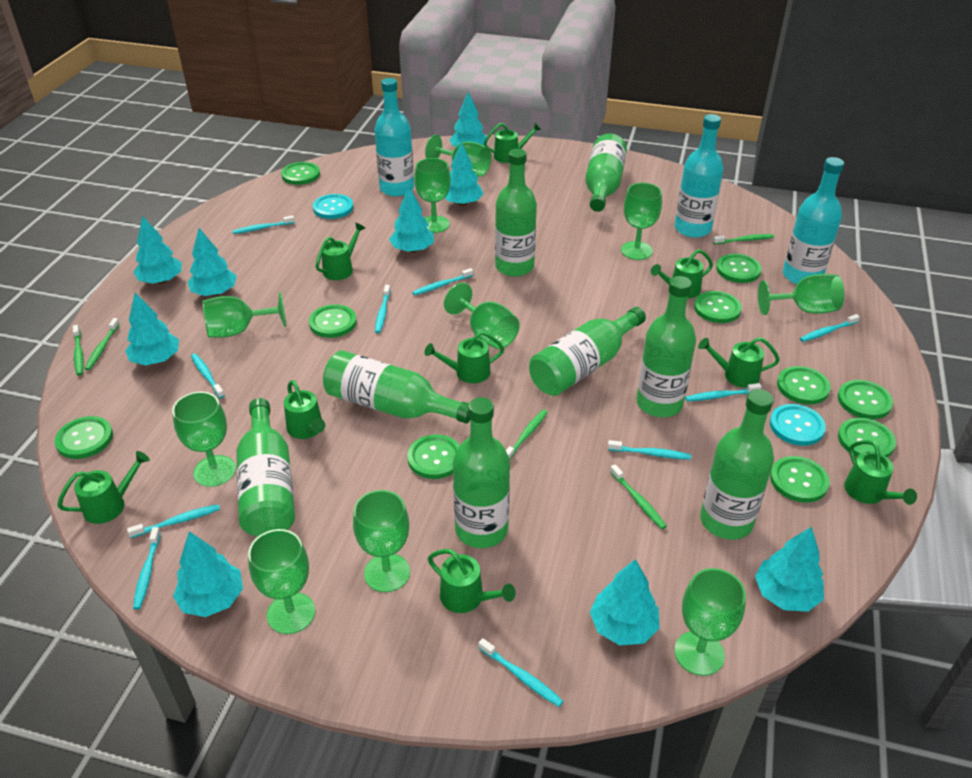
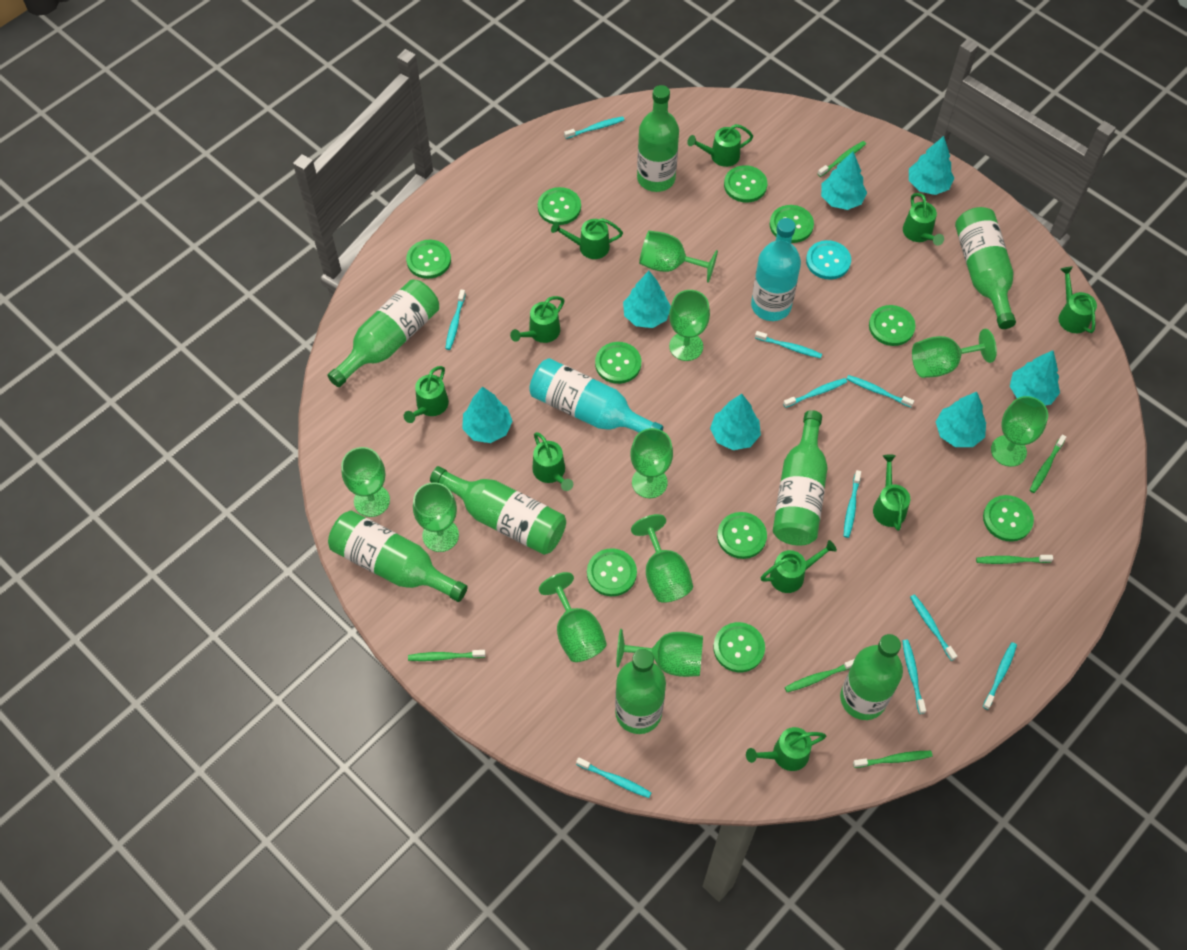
green toothbrush: 5 -> 6
green watering can: 9 -> 10
turquoise bottle: 3 -> 2
turquoise button: 2 -> 1
turquoise tree: 9 -> 7

